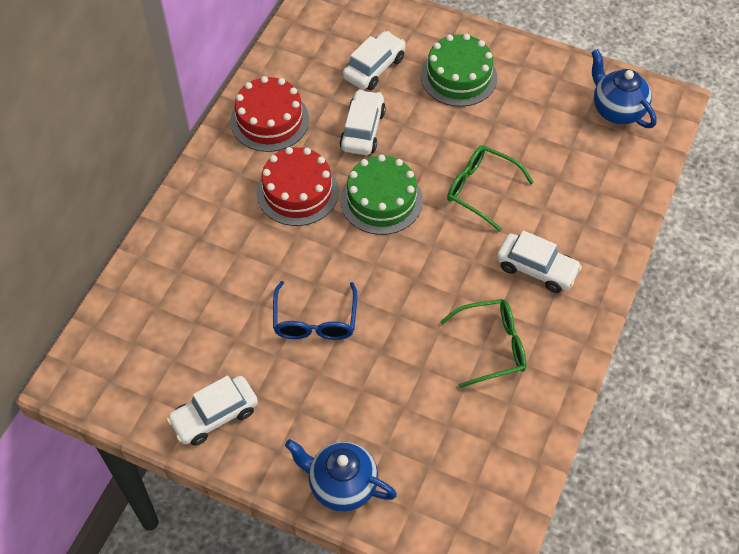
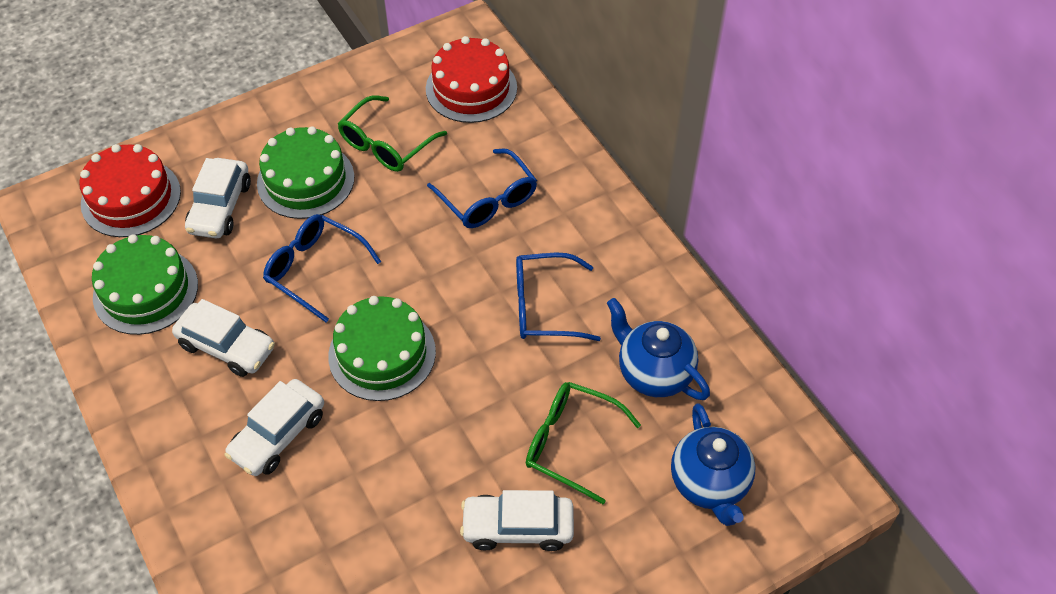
blue glasses: 1 -> 3
green cake: 2 -> 3

